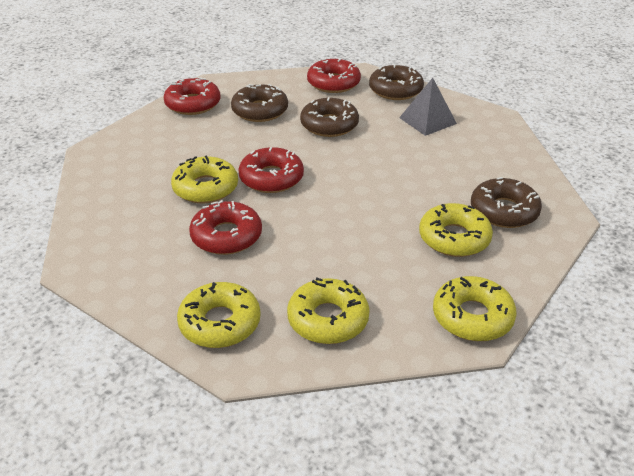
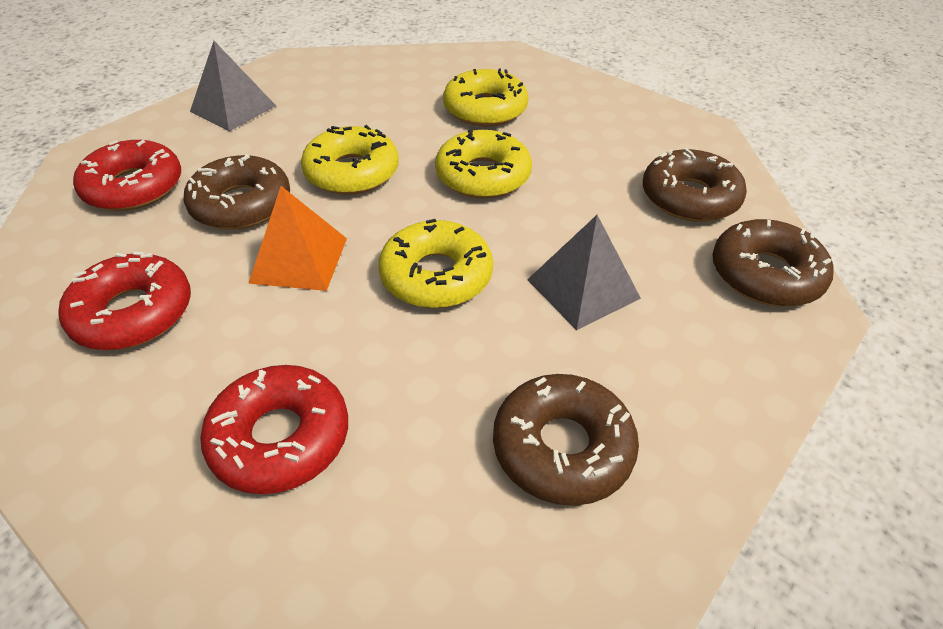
grey pyramid: 1 -> 2
orange pyramid: 0 -> 1
red donut: 4 -> 3
yellow donut: 5 -> 4

